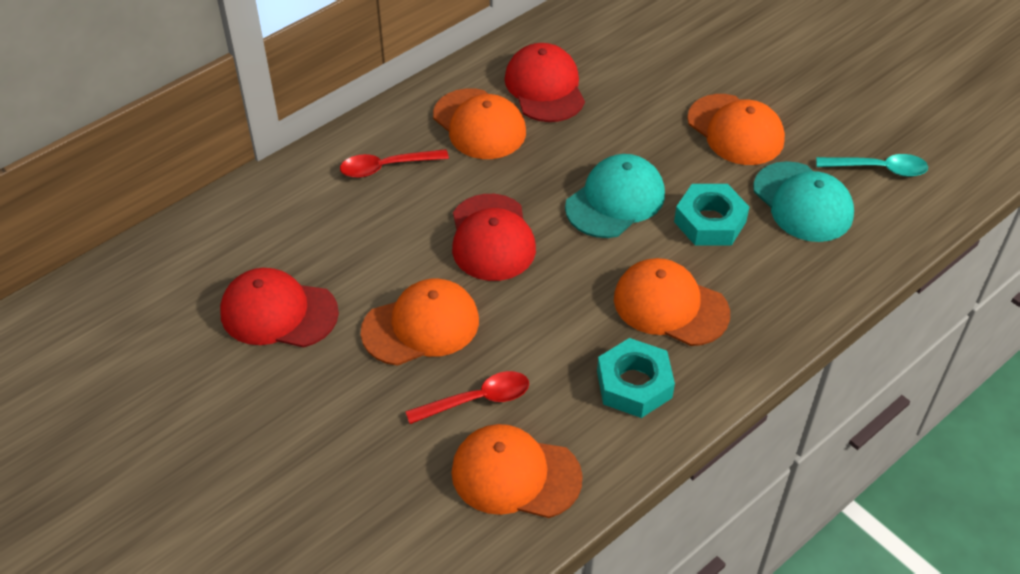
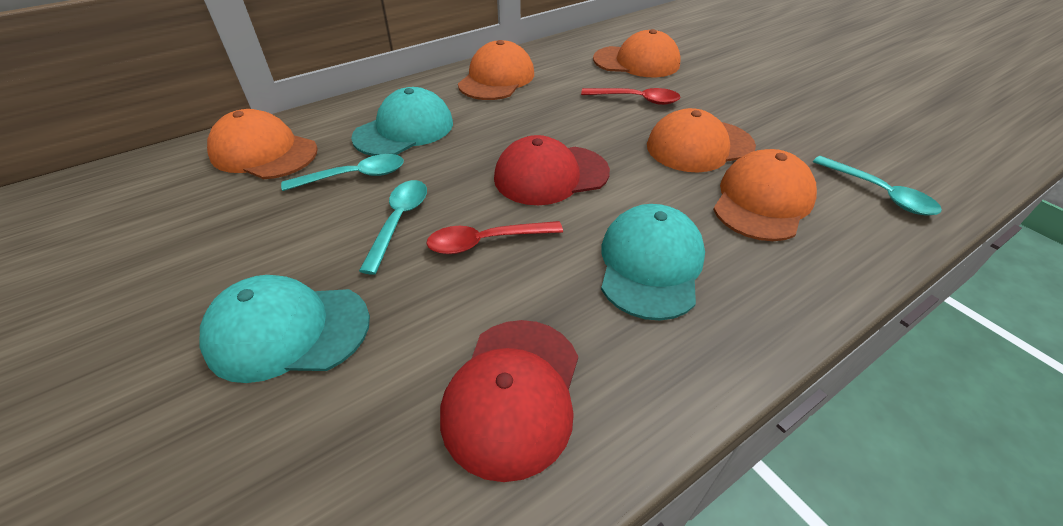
red cap: 3 -> 2
turquoise cap: 2 -> 3
turquoise nut: 2 -> 0
turquoise spoon: 1 -> 3

